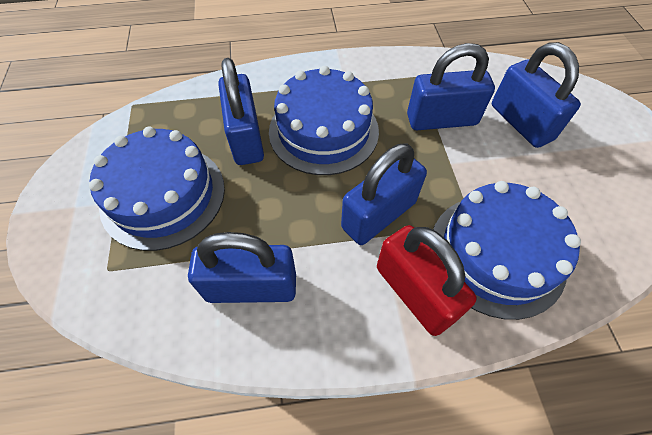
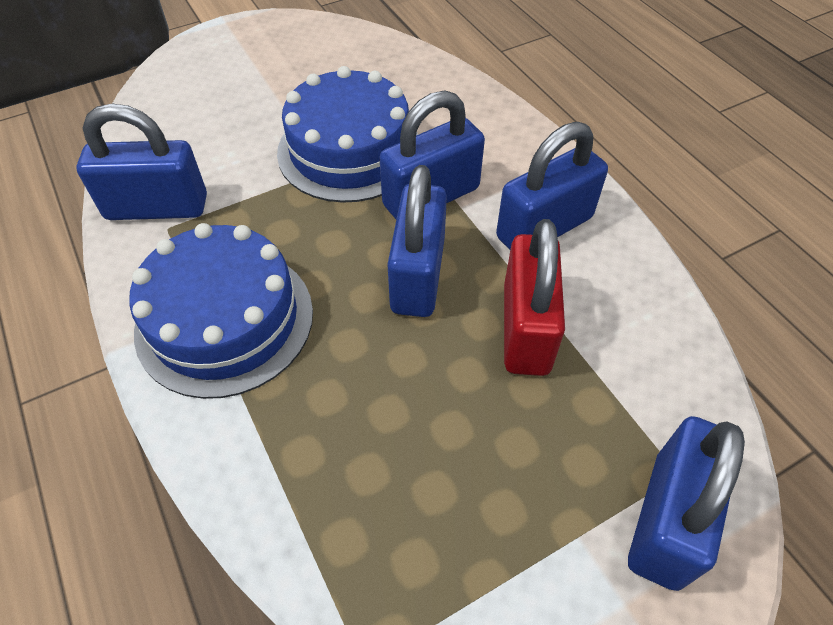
blue cake: 3 -> 2

